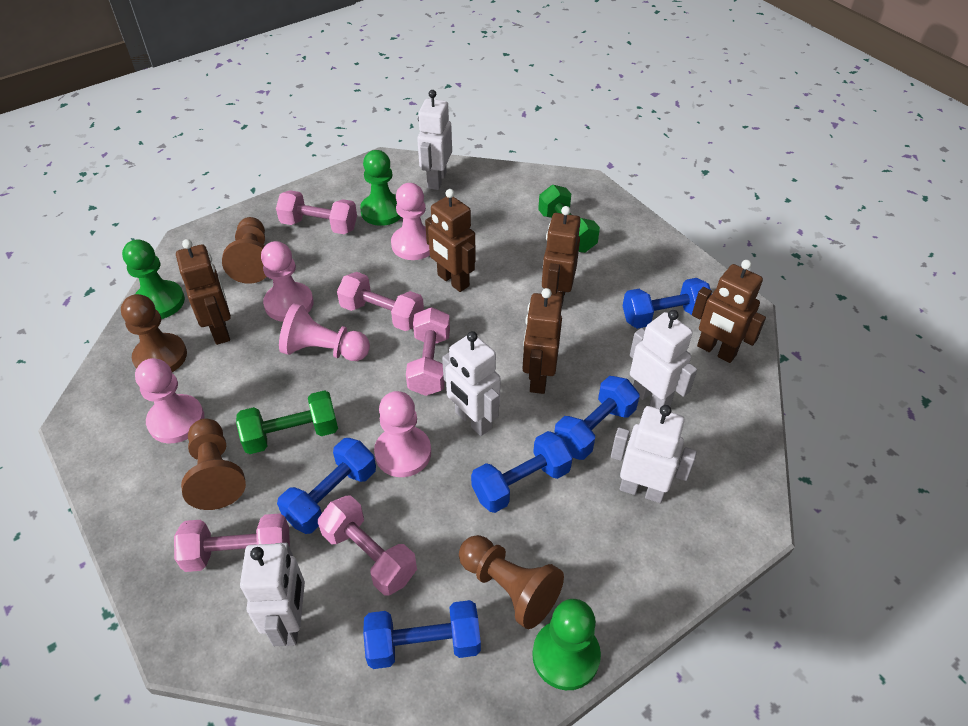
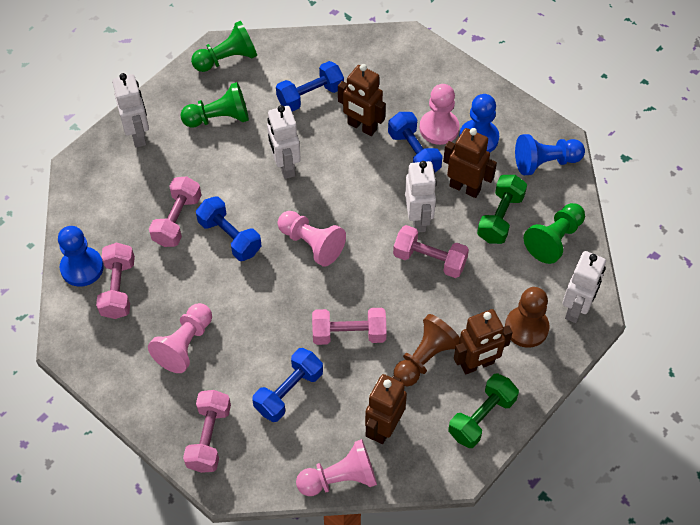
blue dumbbell: 5 -> 4
blue pawn: 0 -> 3
brown pawn: 4 -> 2
brown robot: 5 -> 4
pink pawn: 5 -> 4
white robot: 5 -> 4

